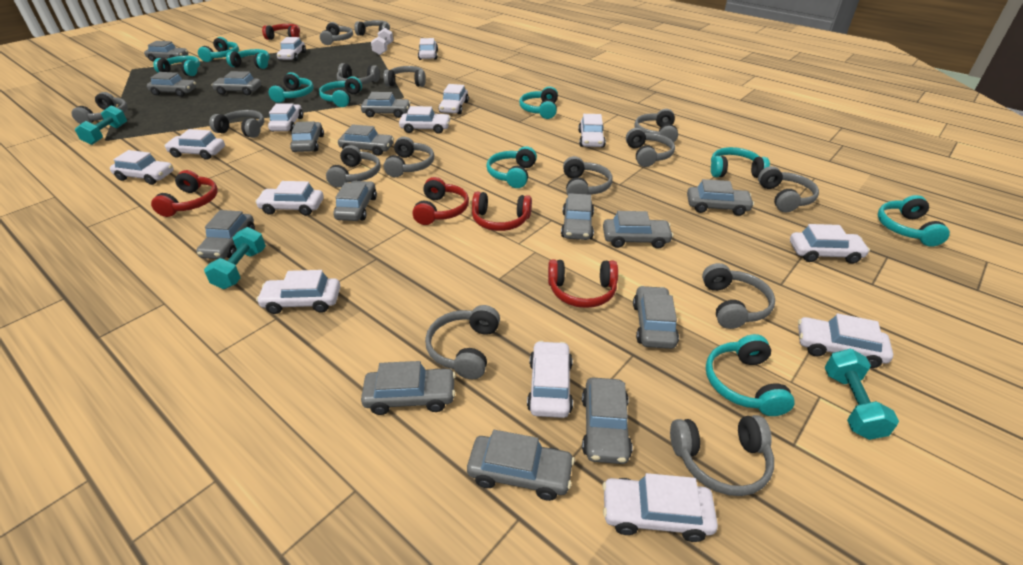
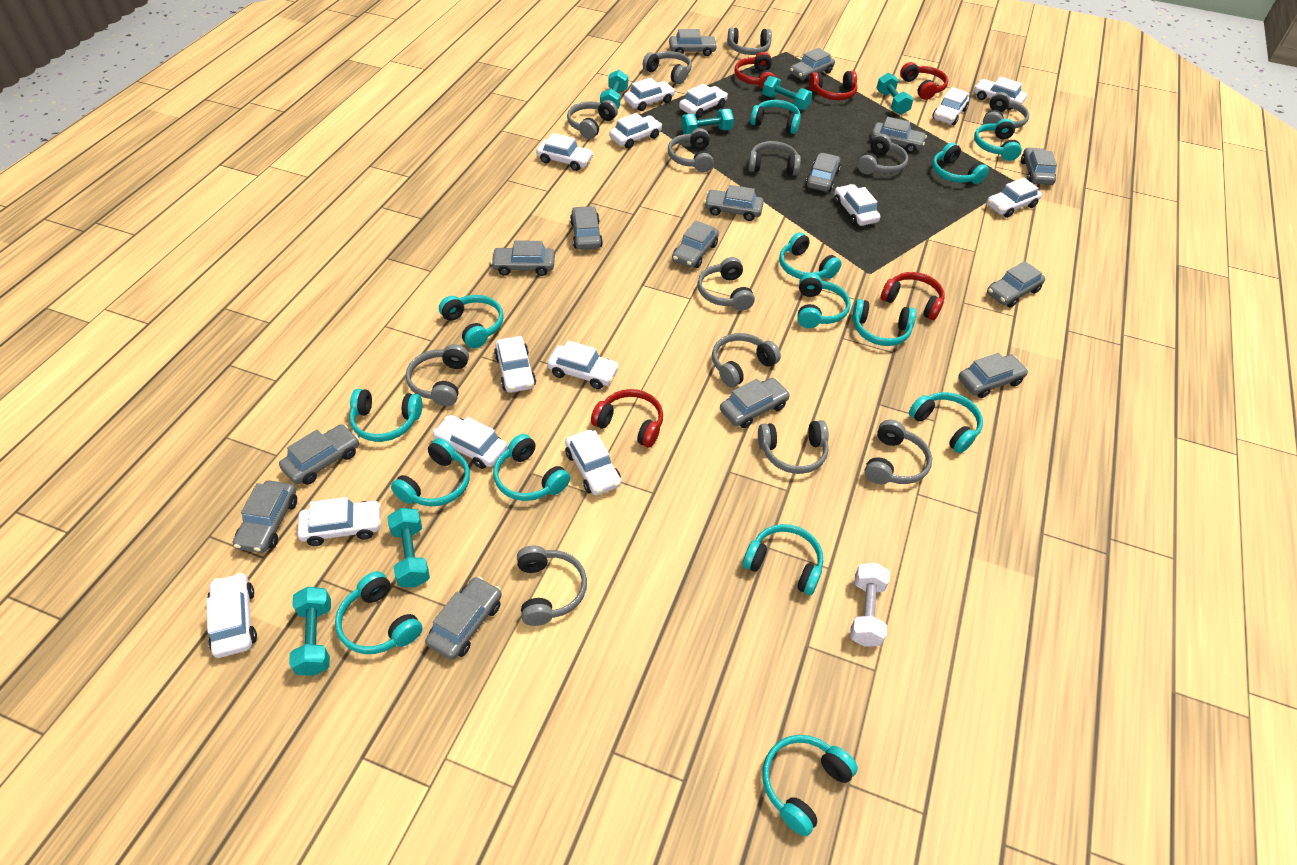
grey headphones: 15 -> 13
turquoise dumbbell: 3 -> 6
turquoise headphones: 10 -> 14

